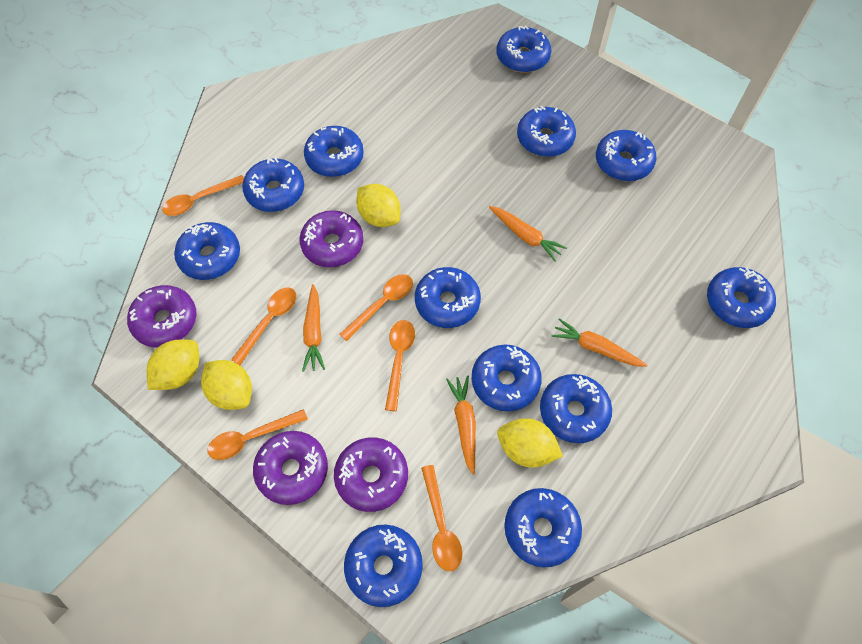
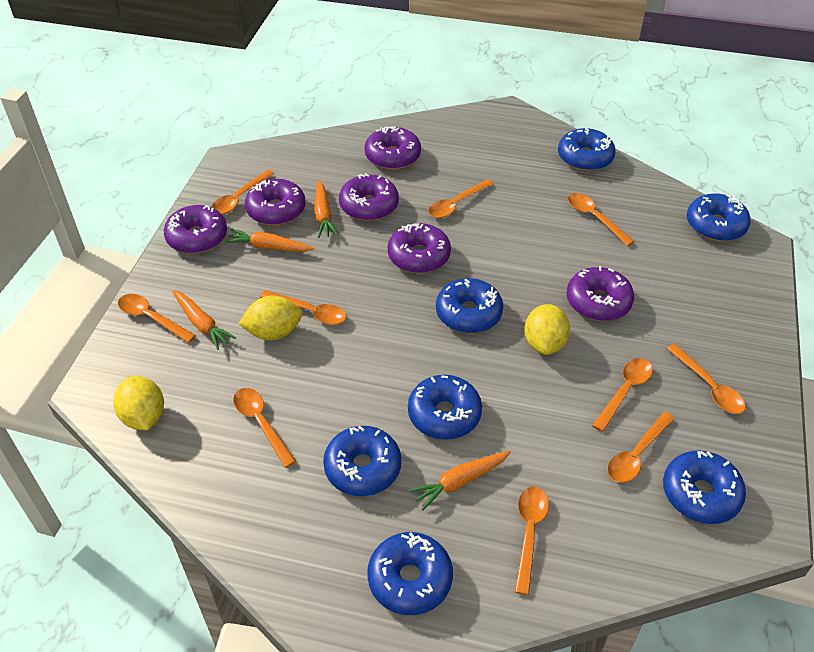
blue donut: 12 -> 7
orange spoon: 6 -> 10
purple donut: 4 -> 6
yellow lemon: 4 -> 3

